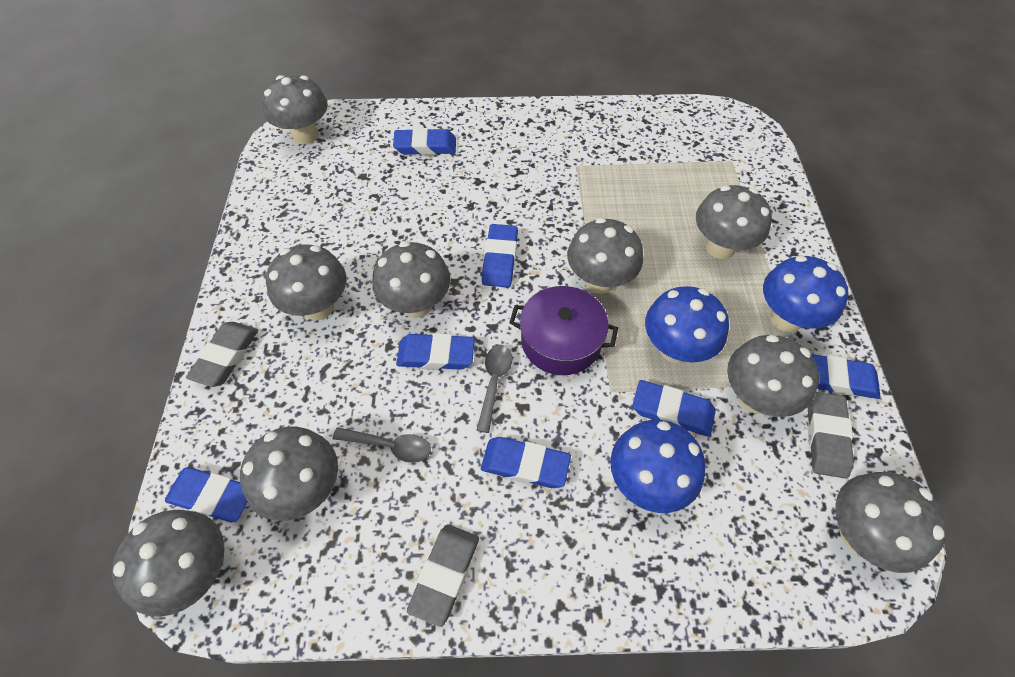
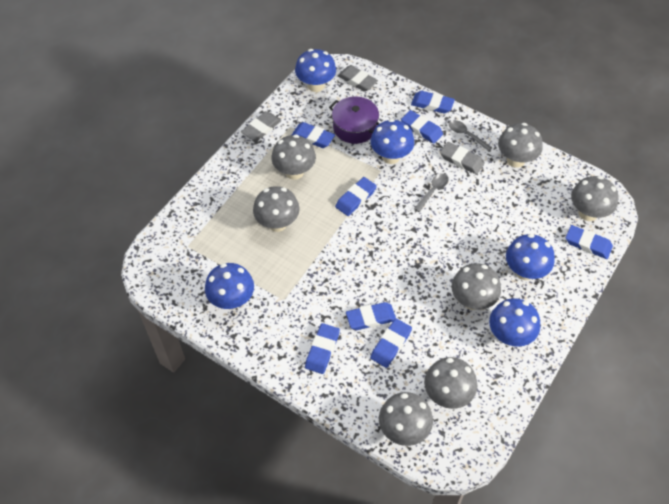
blue eraser: 7 -> 8
blue mushroom: 3 -> 5
grey mushroom: 9 -> 7

